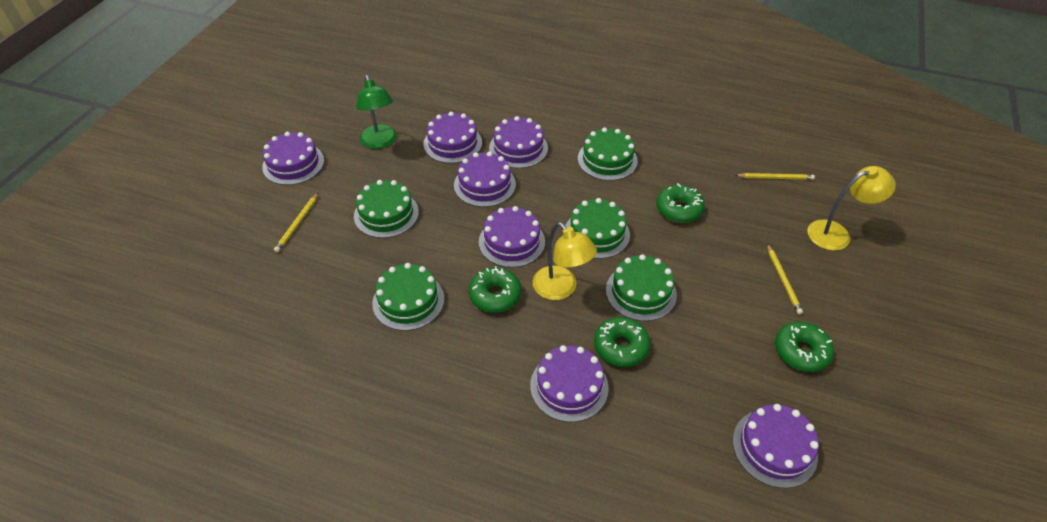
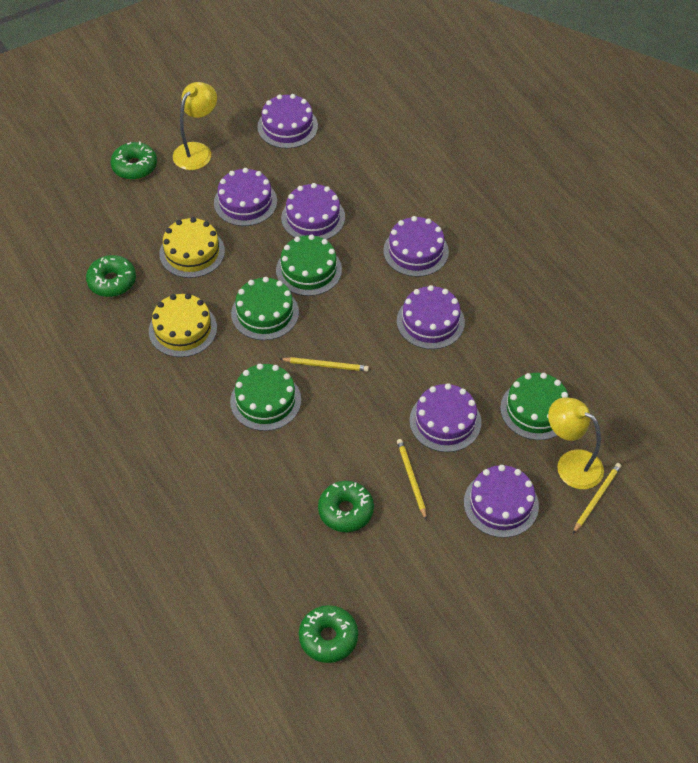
green cake: 5 -> 4
green lamp: 1 -> 0
yellow cake: 0 -> 2

